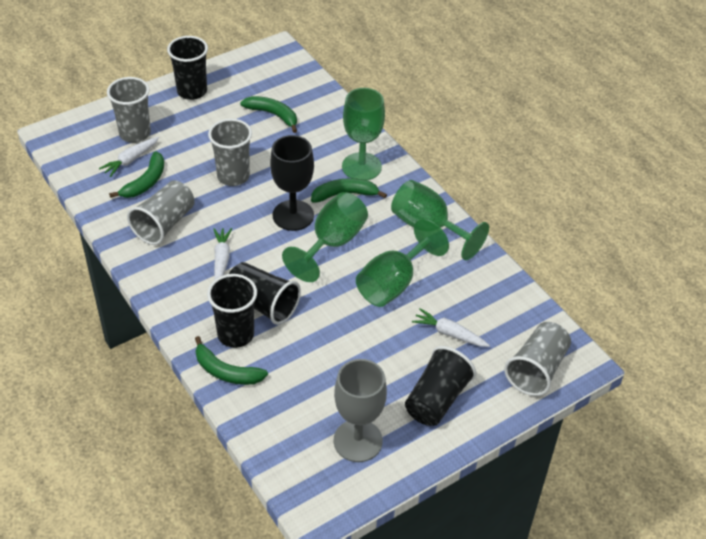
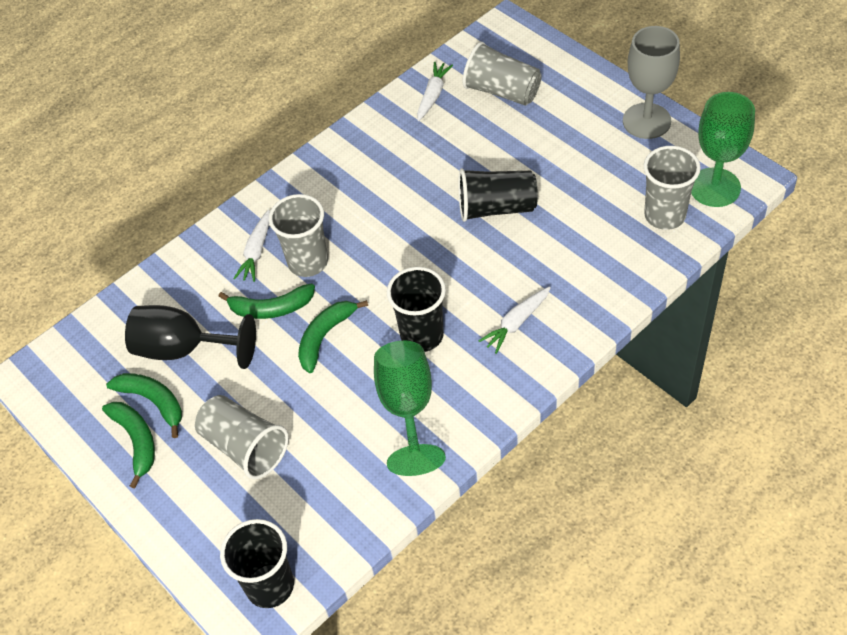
black cup: 4 -> 3
green goblet: 4 -> 2

